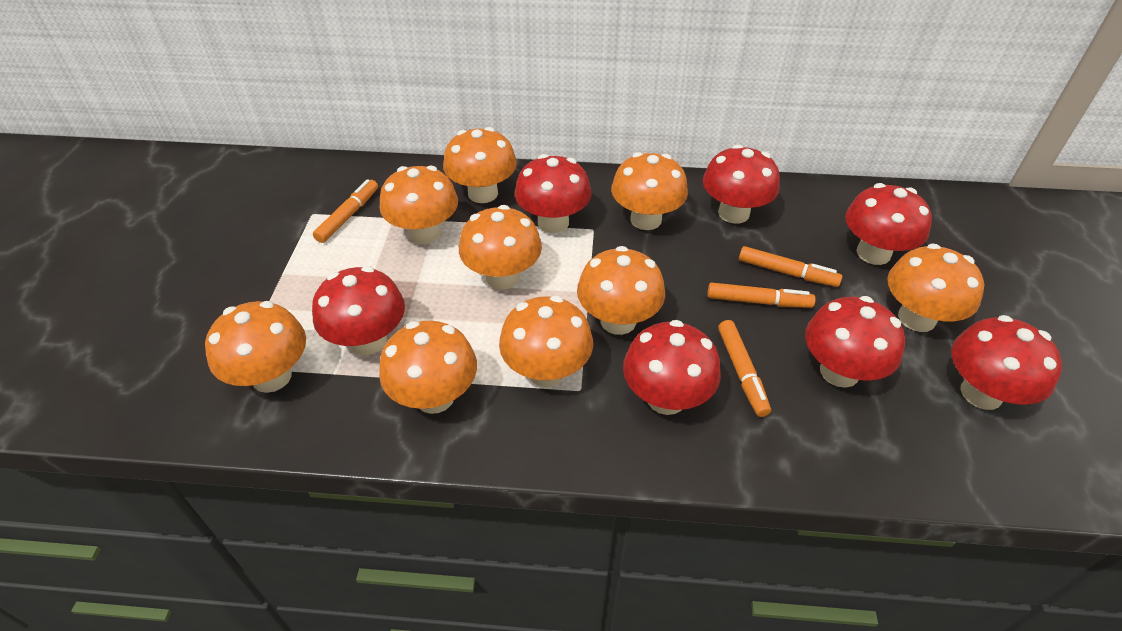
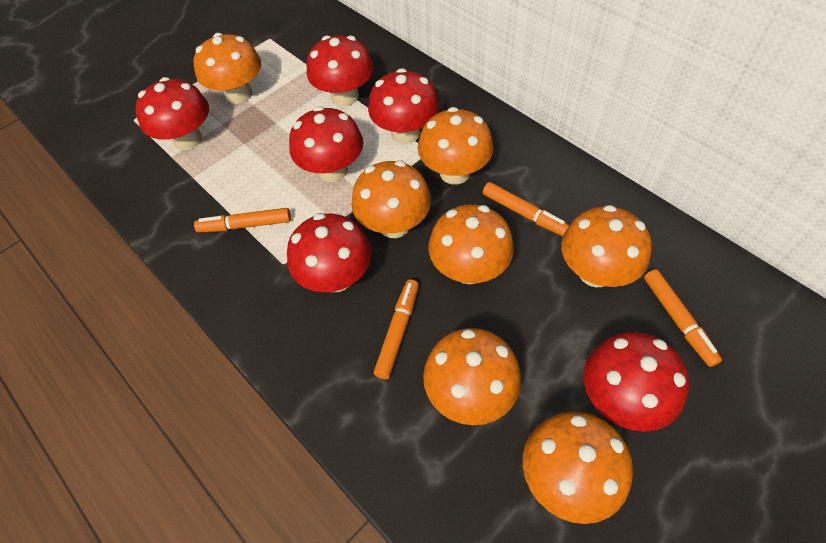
orange mushroom: 9 -> 7
red mushroom: 7 -> 6

